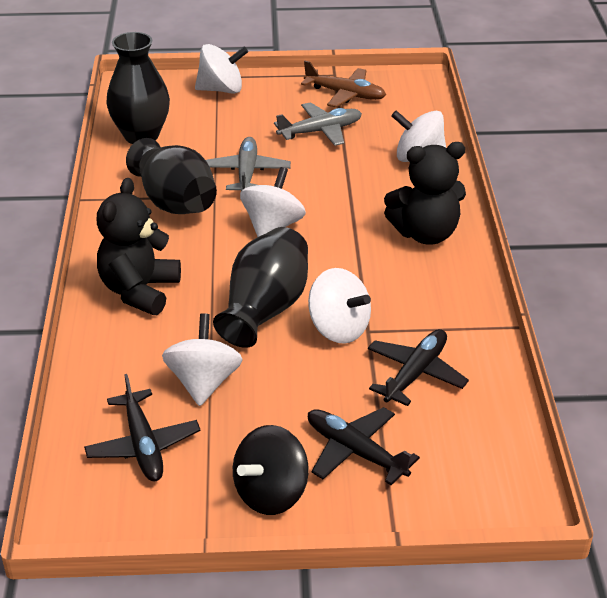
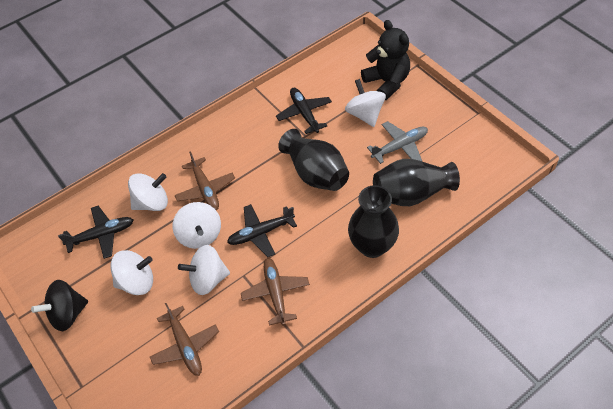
black teddy bear: 2 -> 1
brown plane: 1 -> 3
grey plane: 2 -> 1

